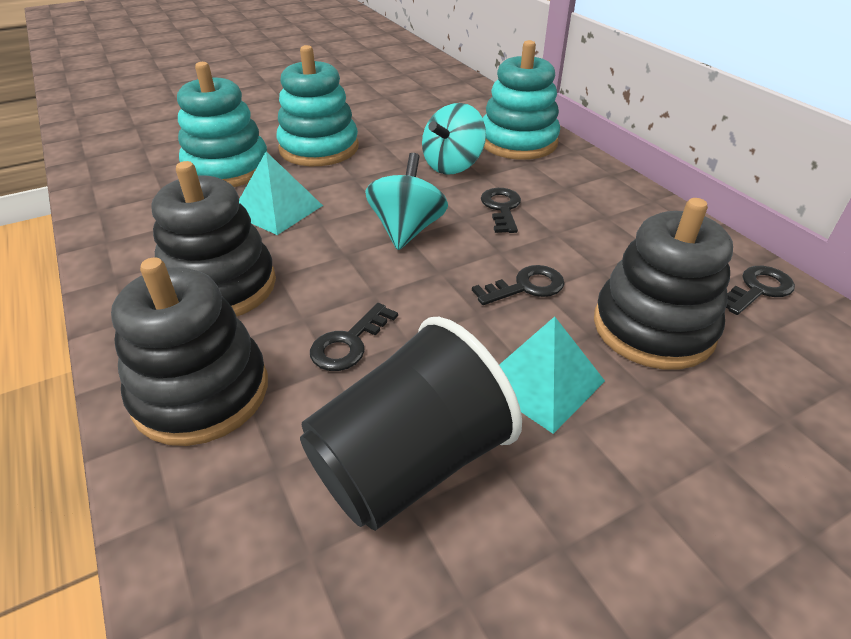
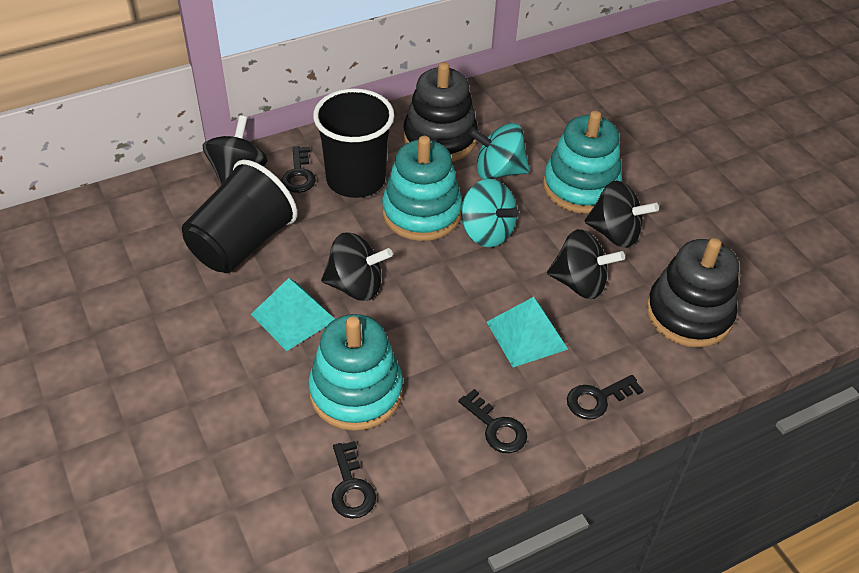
black cup: 1 -> 2
black spinning top: 0 -> 4
black stacking toy: 3 -> 2

